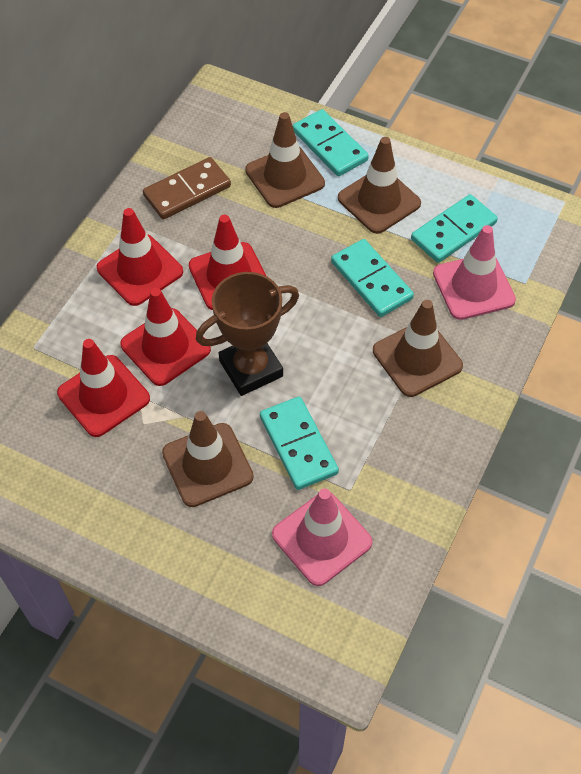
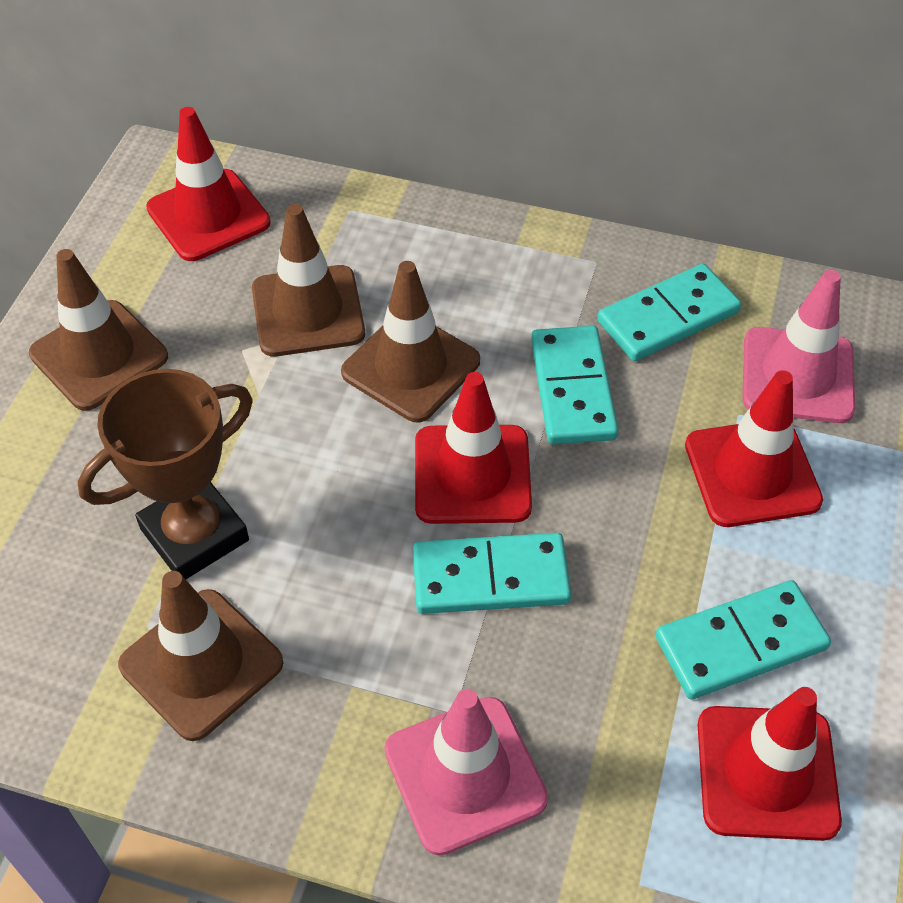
brown domino: 1 -> 0

